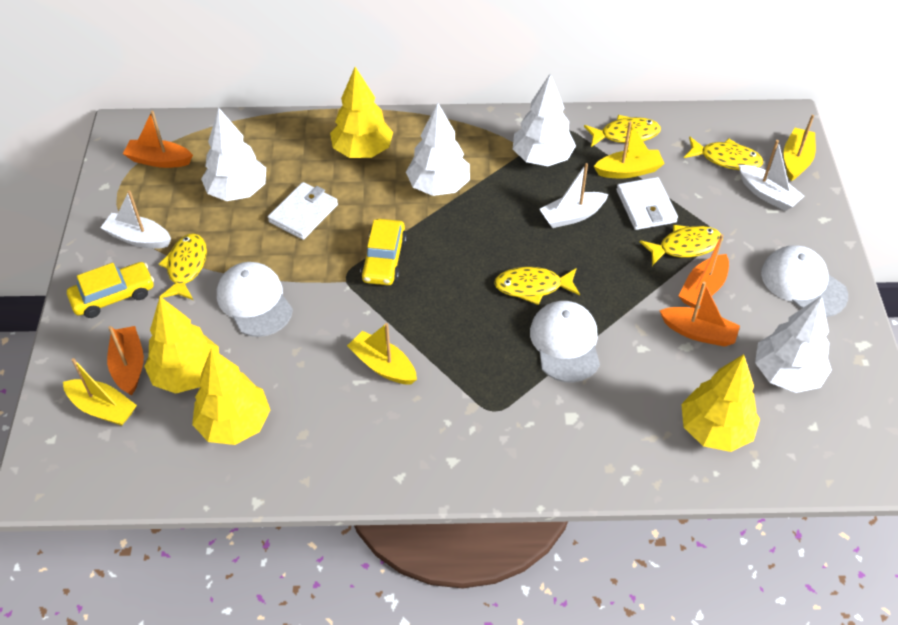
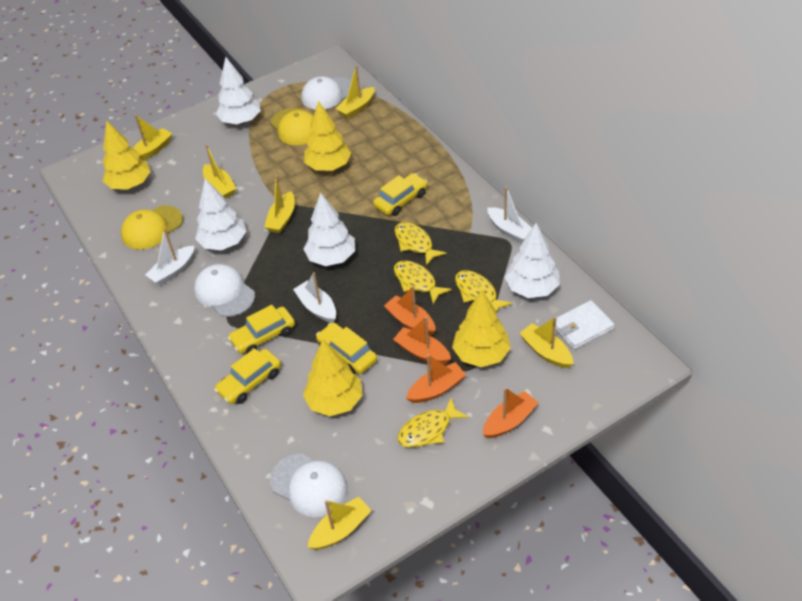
white wallet: 2 -> 1
yellow boat: 4 -> 6
yellow cap: 0 -> 2
yellow car: 2 -> 4
yellow fish: 5 -> 4

